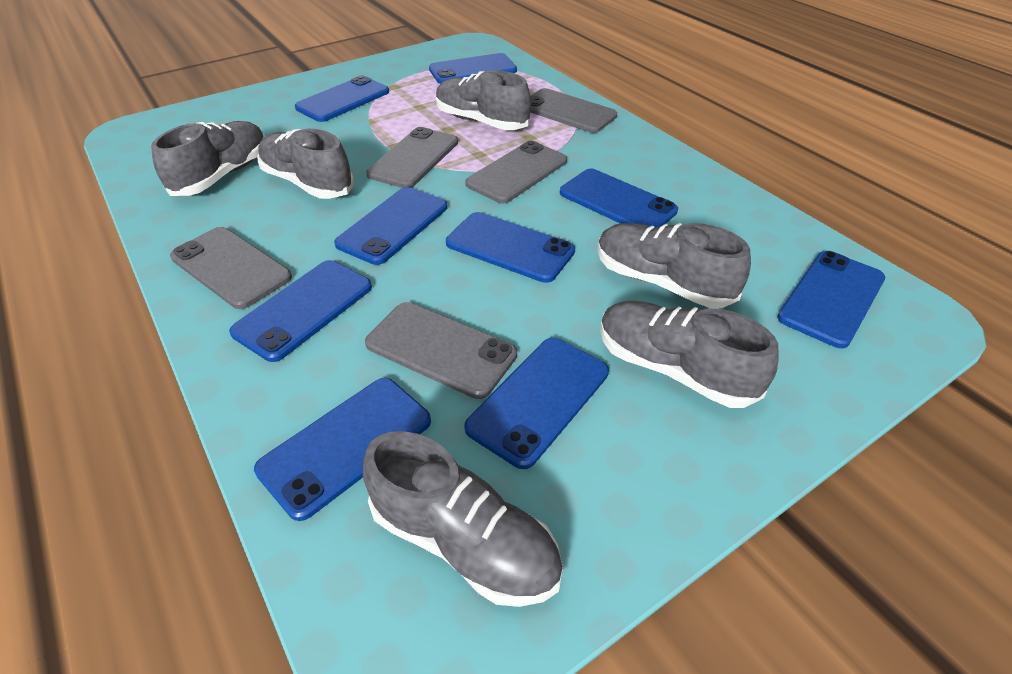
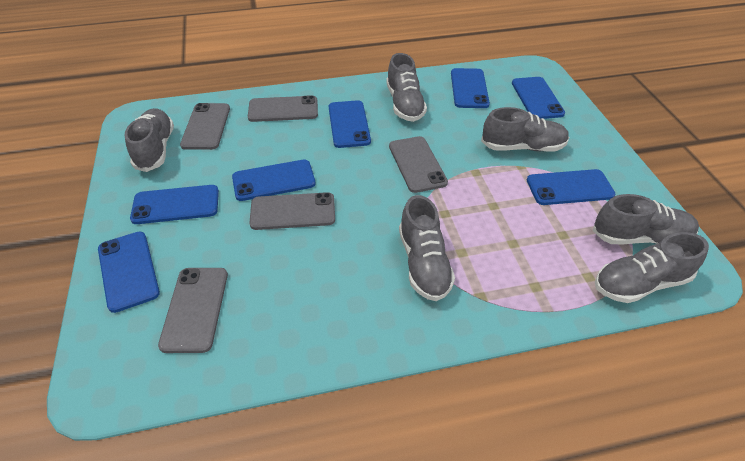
blue phone: 9 -> 7

